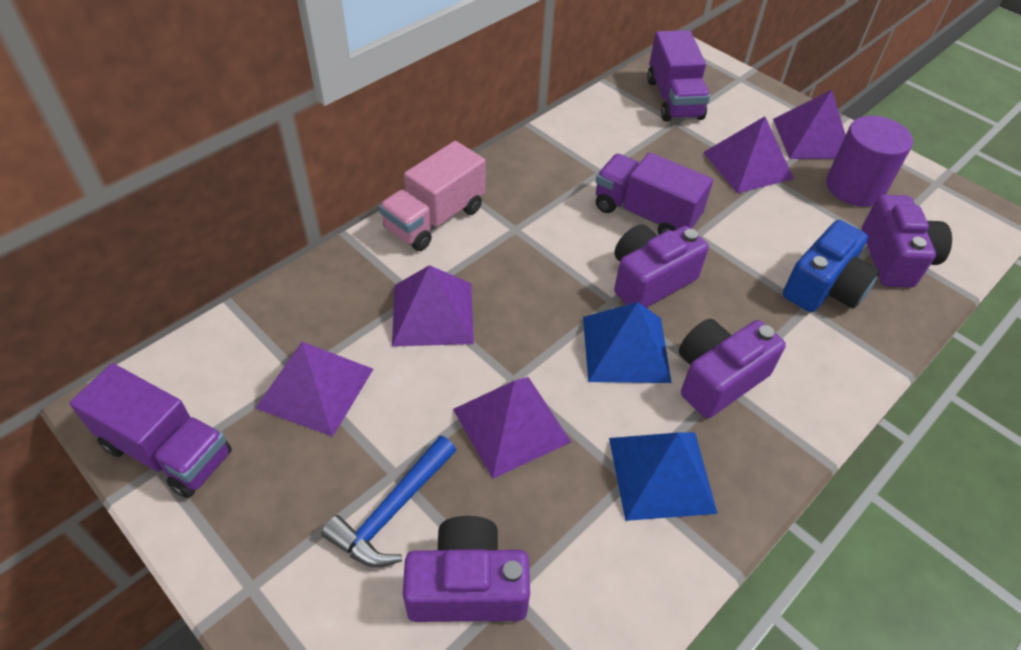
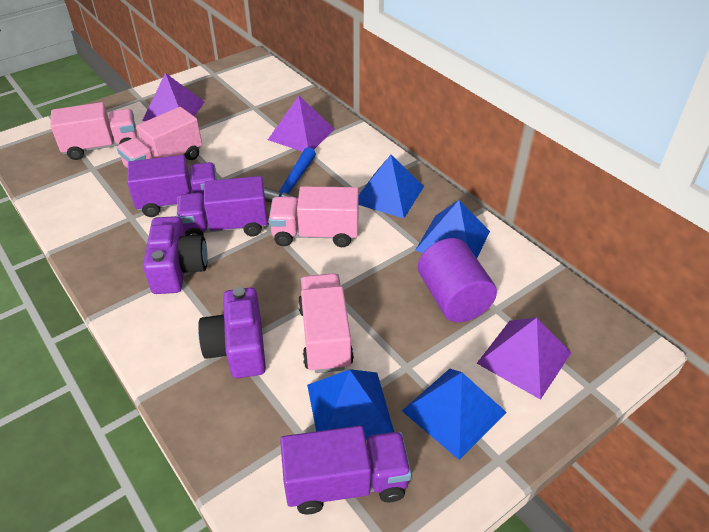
blue camera: 1 -> 0
blue pyramid: 2 -> 4
pink truck: 1 -> 4
purple camera: 4 -> 2
purple pyramid: 5 -> 3

